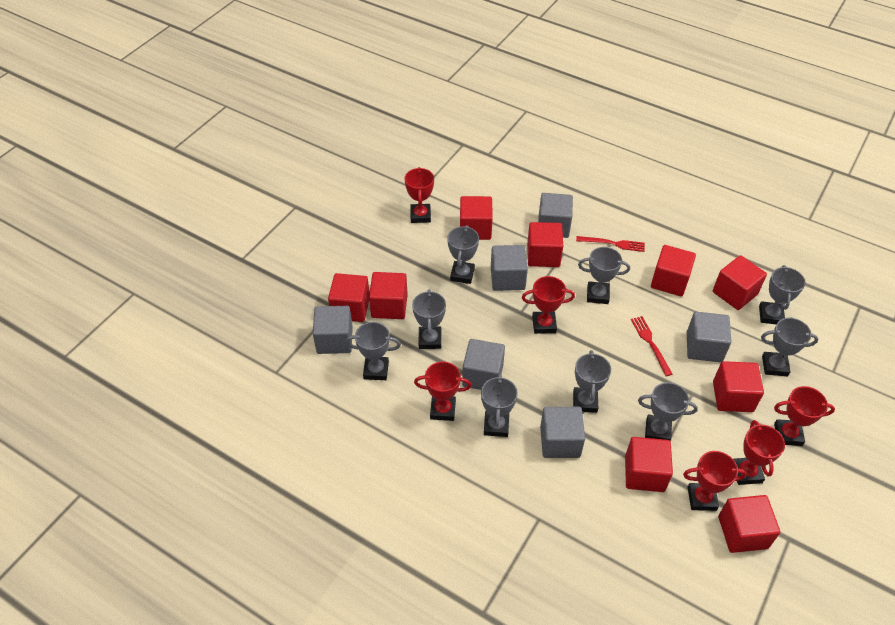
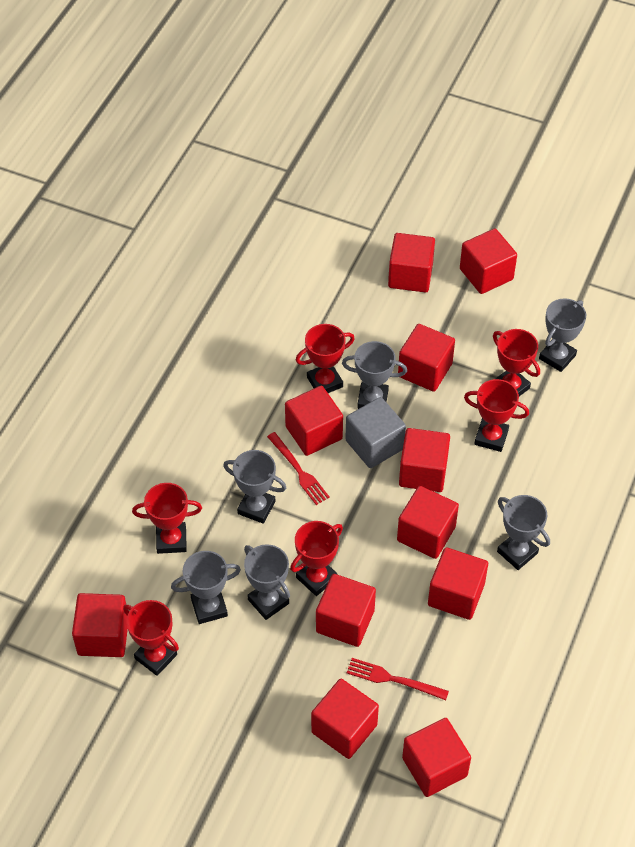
grey cube: 6 -> 1
grey trophy: 9 -> 6
red cube: 9 -> 11

